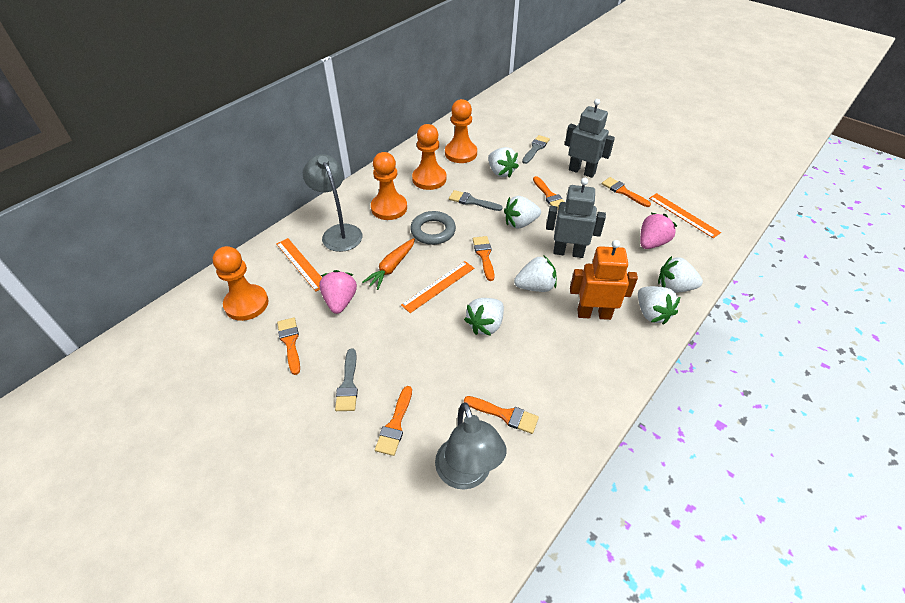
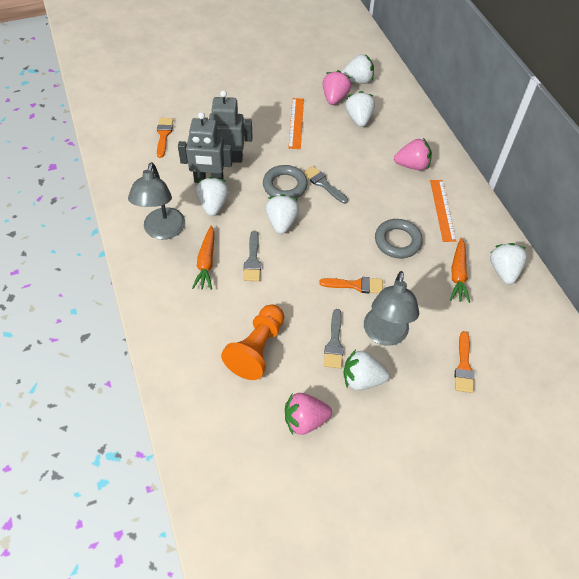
grey ring: 1 -> 2
orange brush: 6 -> 3
orange carrot: 1 -> 2
orange pawn: 4 -> 1
orange robot: 1 -> 0
orange ruler: 3 -> 2
pink strawberry: 2 -> 3

